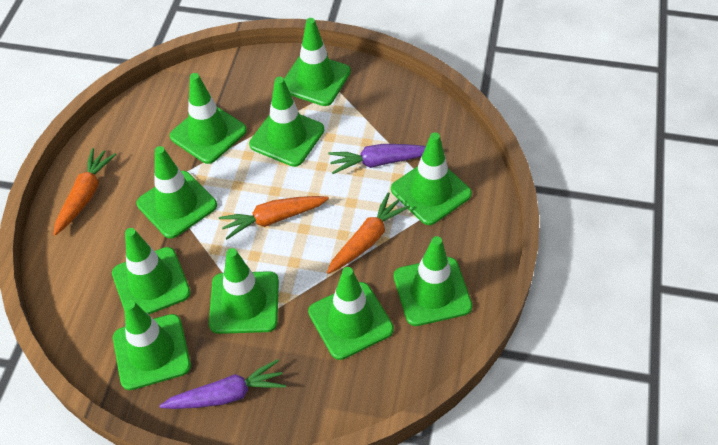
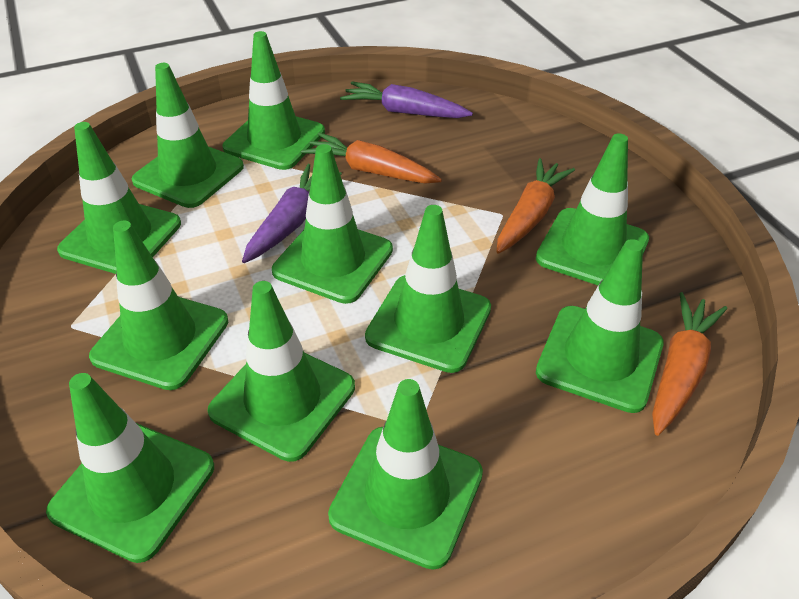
green traffic cone: 10 -> 11

